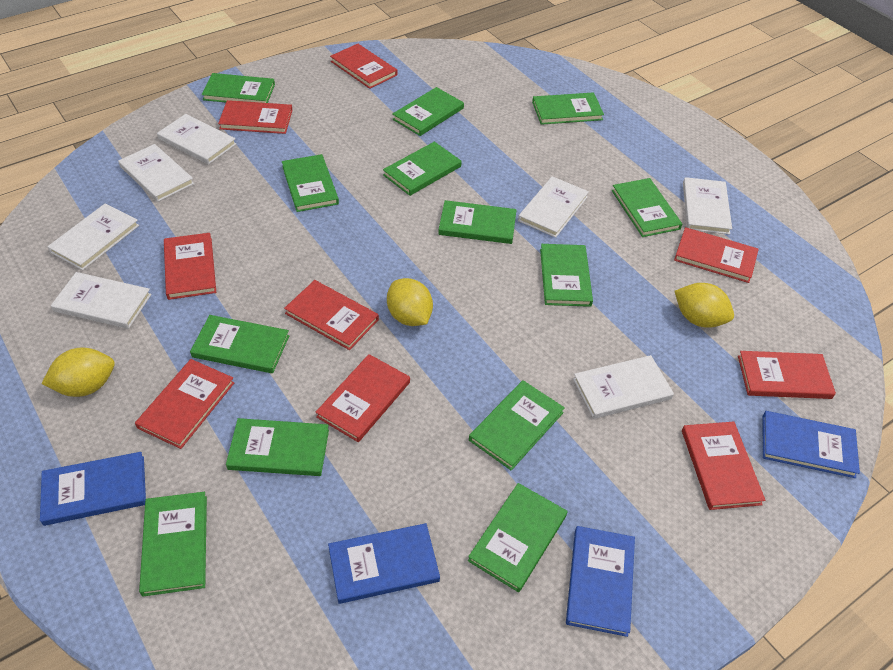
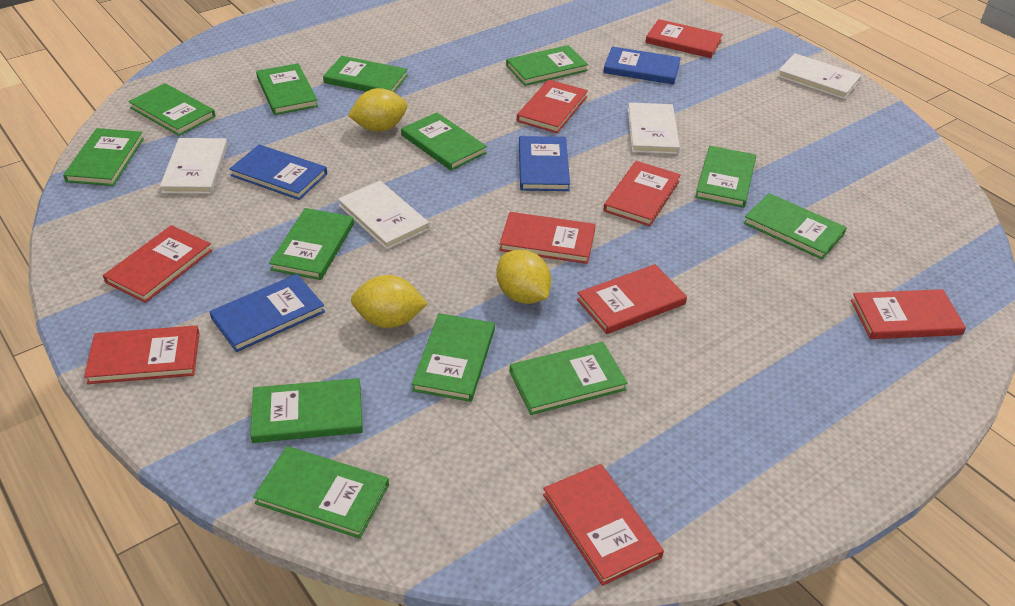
white book: 7 -> 4

